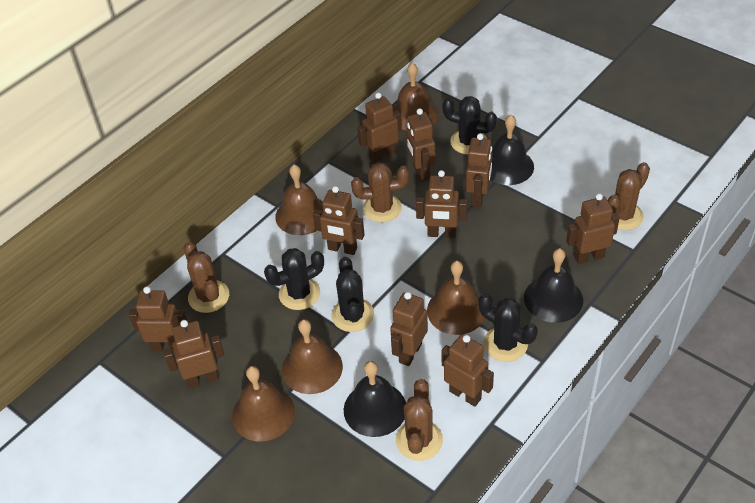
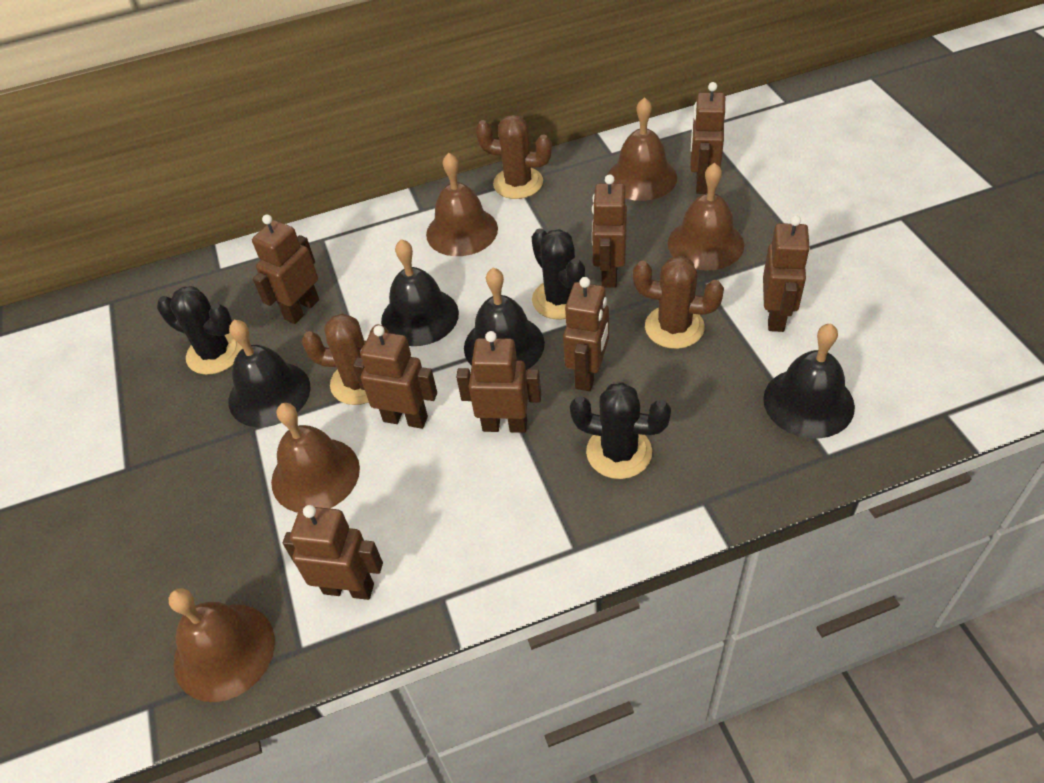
black bell: 3 -> 4
black cactus: 4 -> 3
brown cactus: 4 -> 3
brown robot: 10 -> 8

